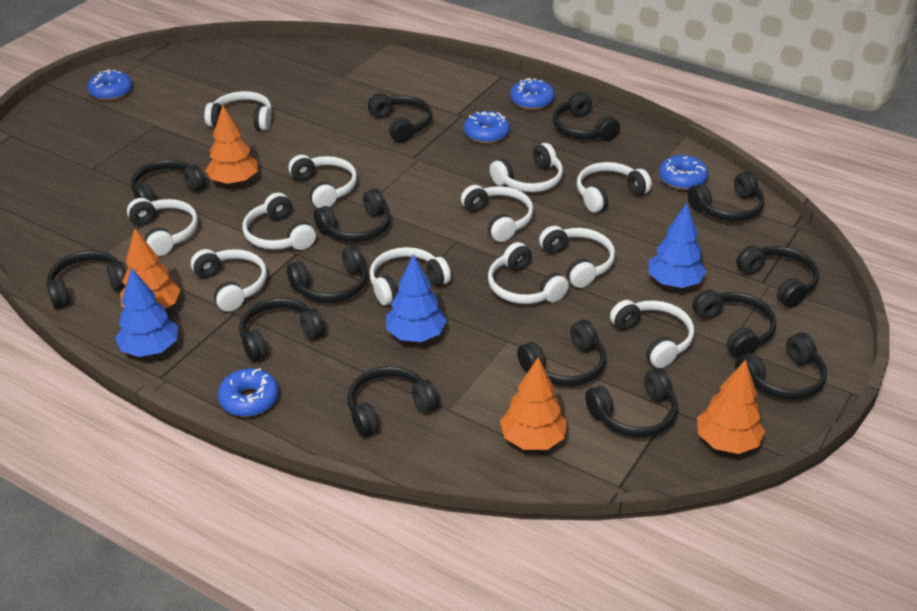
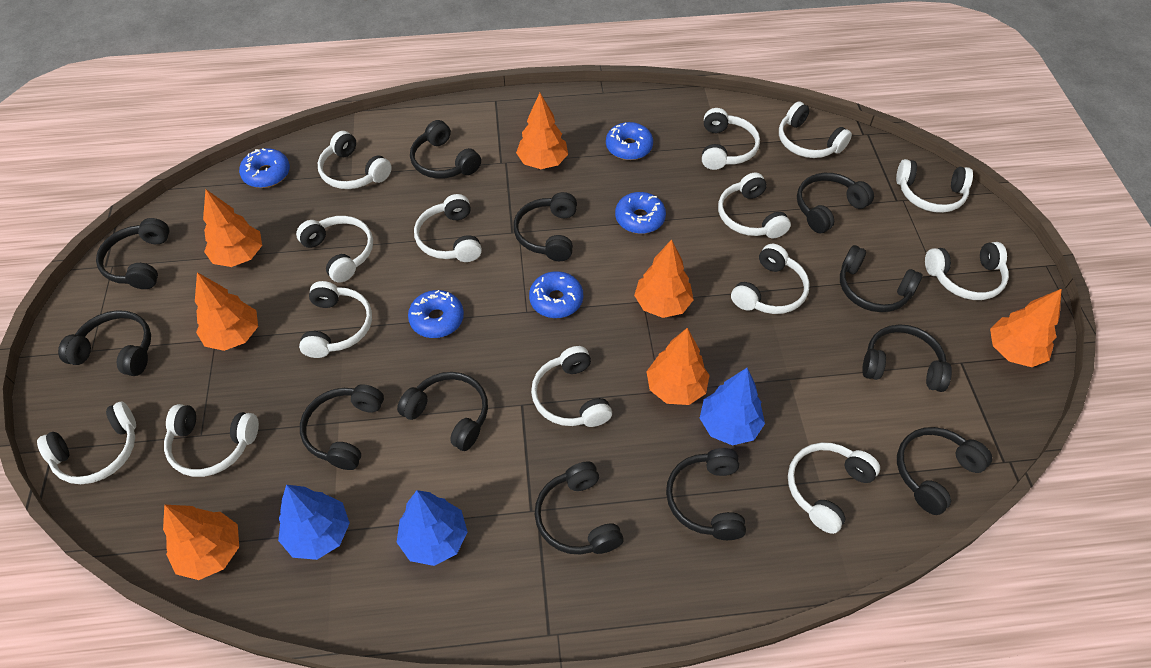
black headphones: 14 -> 12
orange tree: 4 -> 7
white headphones: 12 -> 14

